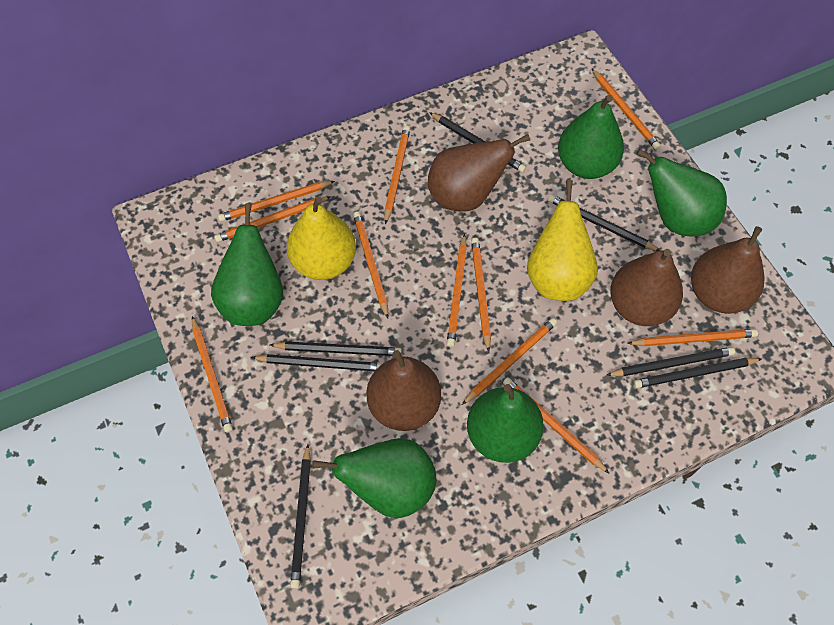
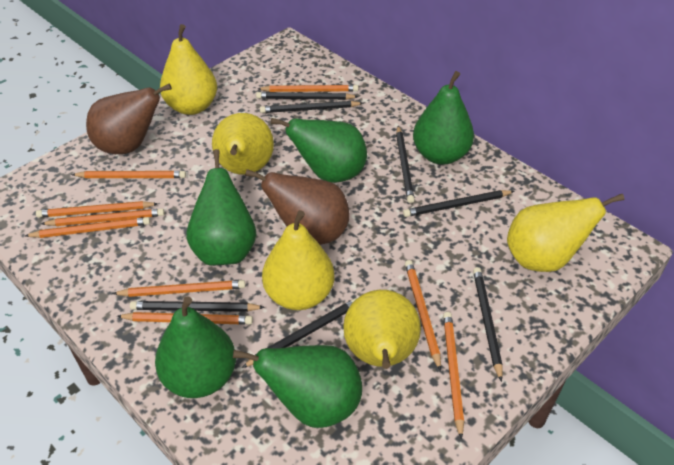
brown pear: 4 -> 2
orange pencil: 11 -> 9
yellow pear: 2 -> 5

